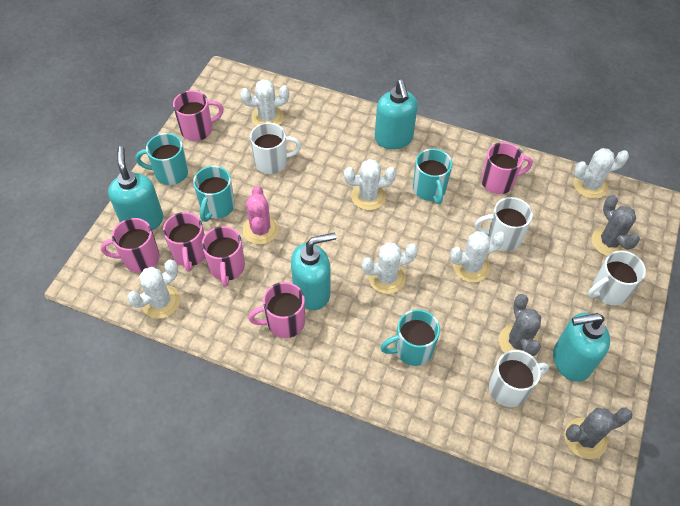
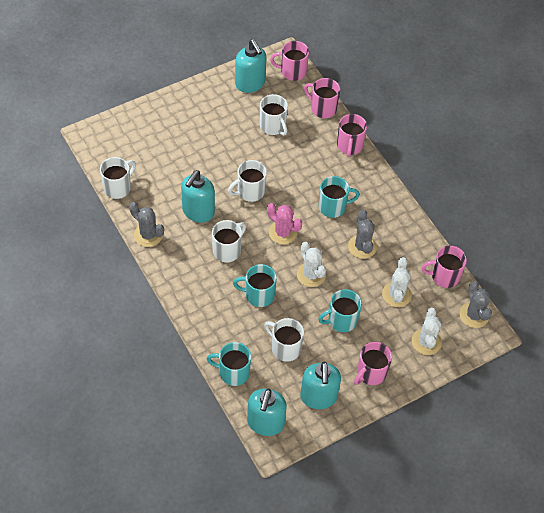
pink mug: 6 -> 5
white cactus: 6 -> 3
white mug: 4 -> 5

